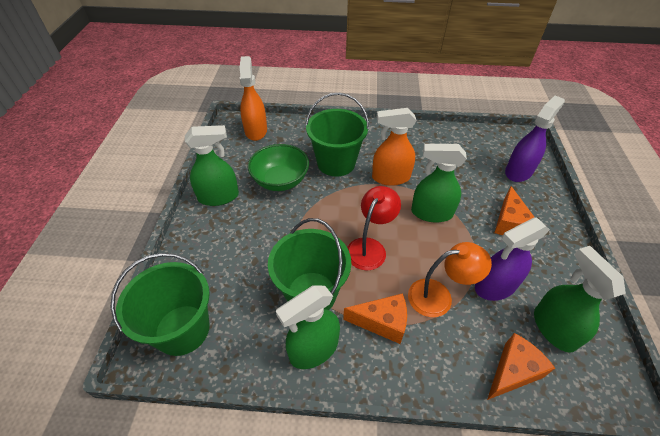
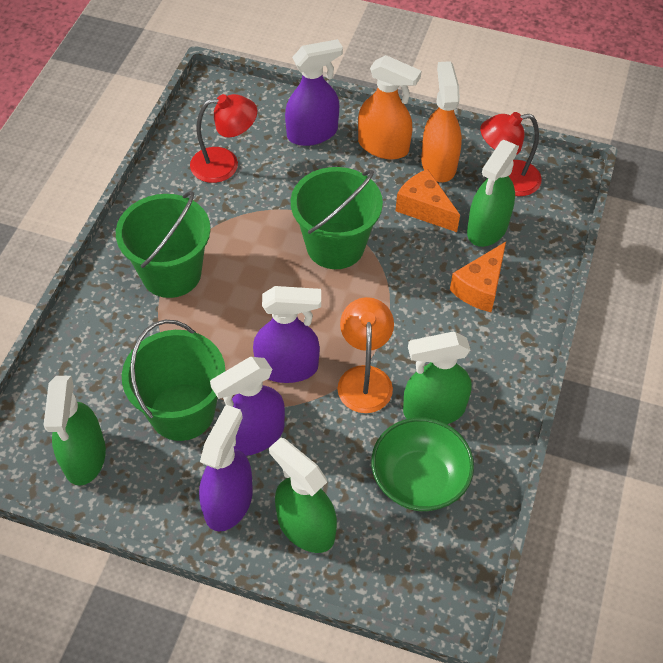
orange cheese: 3 -> 2
purple spray bottle: 2 -> 4
red lamp: 1 -> 2

